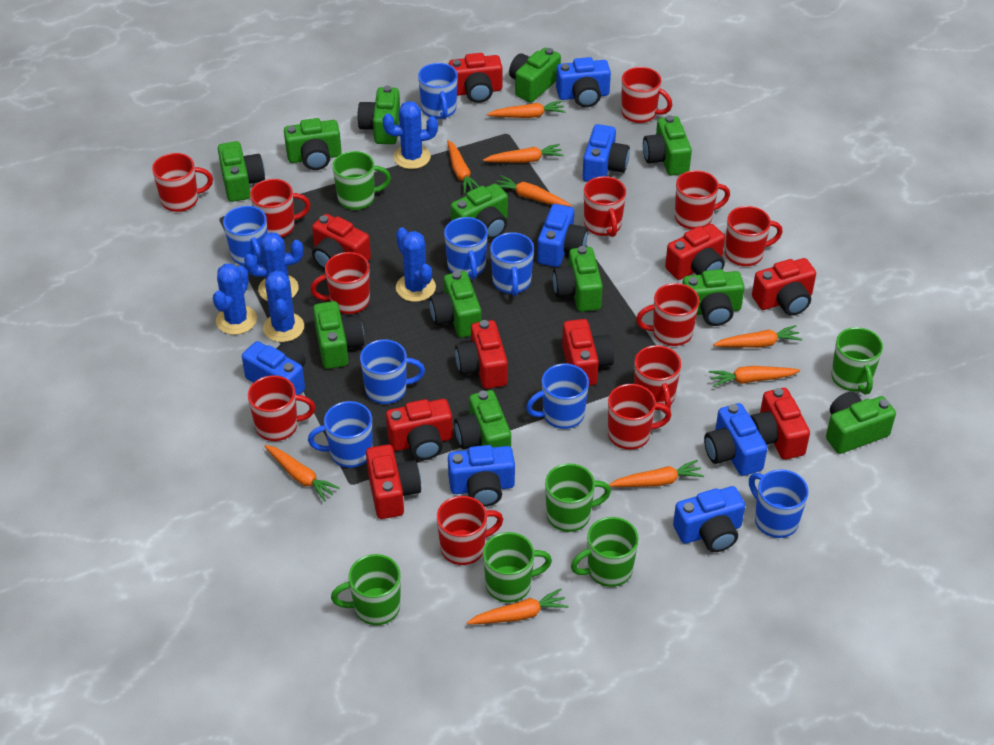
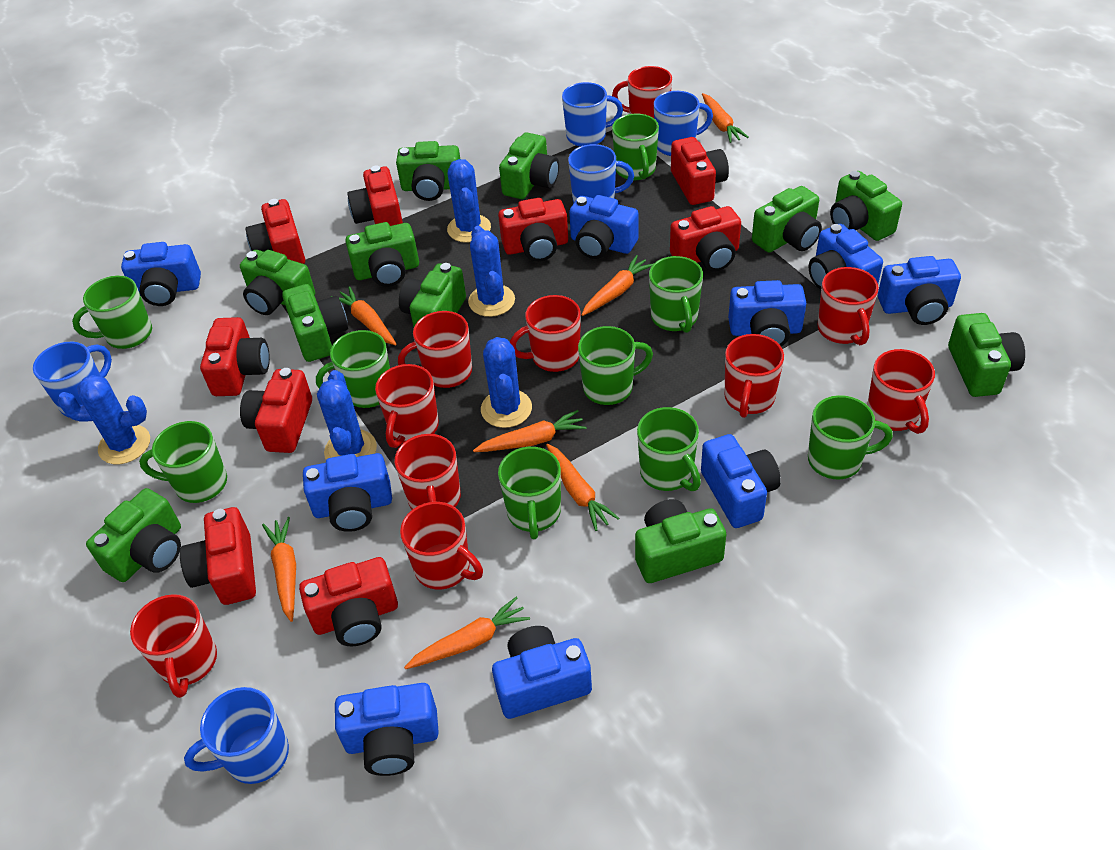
blue camera: 7 -> 9
blue mug: 8 -> 5
green camera: 12 -> 11
green mug: 6 -> 9
orange carrot: 9 -> 7
red mug: 12 -> 10

